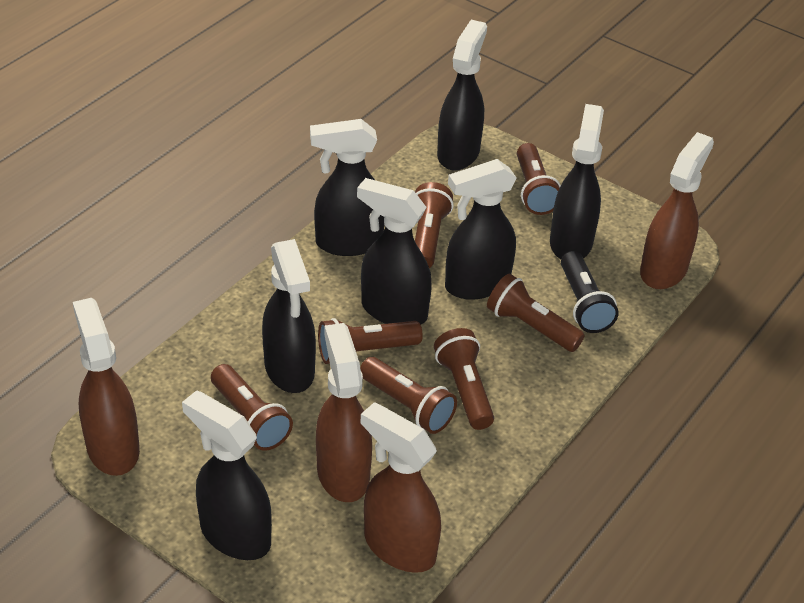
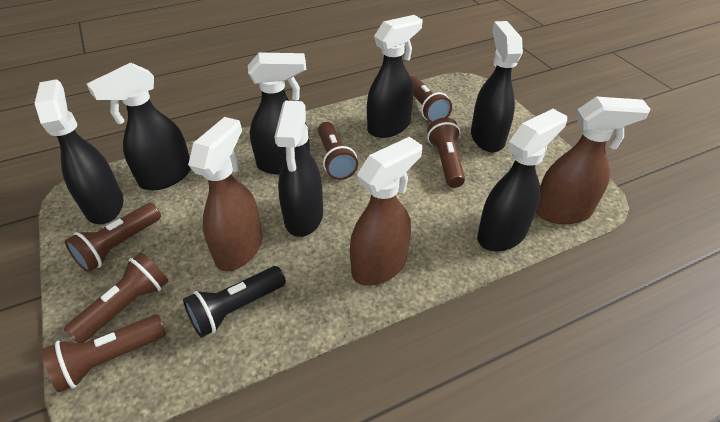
brown flashlight: 7 -> 6
brown spray bottle: 4 -> 3

